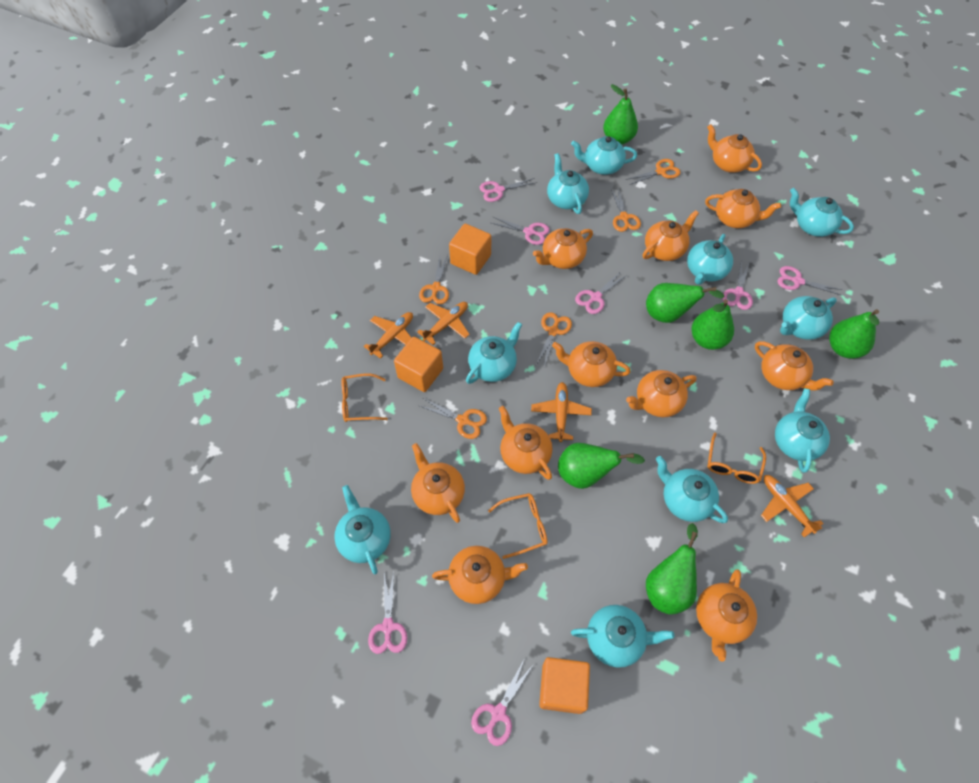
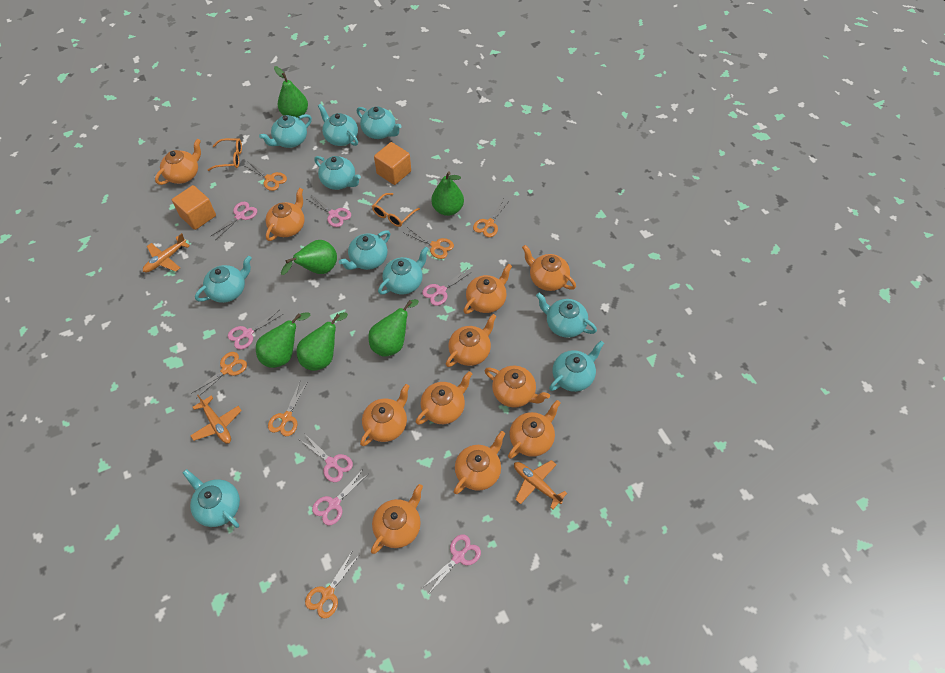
orange cube: 3 -> 2
orange glasses: 3 -> 2
orange plane: 4 -> 3
orange scissors: 5 -> 6

